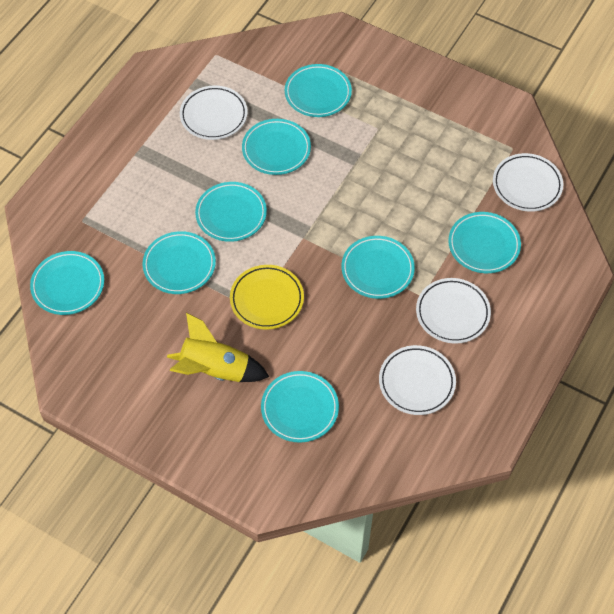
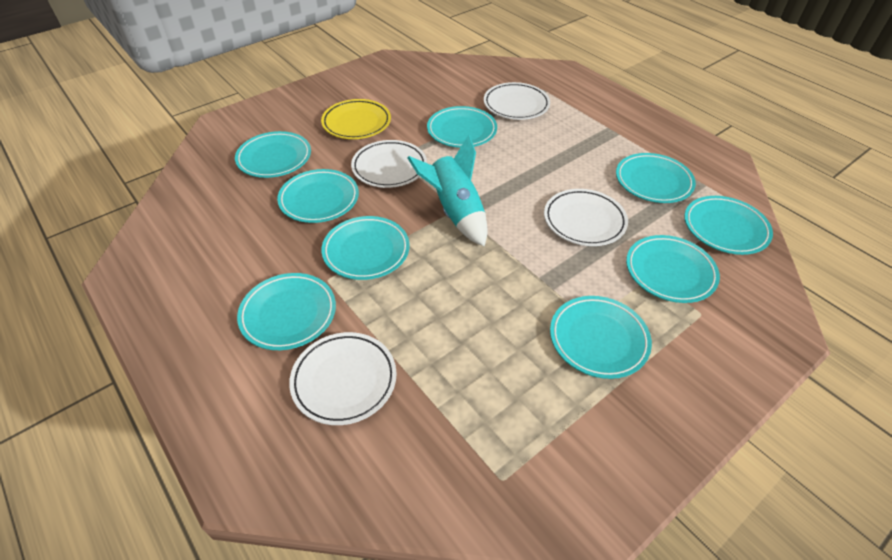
turquoise plate: 8 -> 9
turquoise rocket: 0 -> 1
yellow rocket: 1 -> 0

